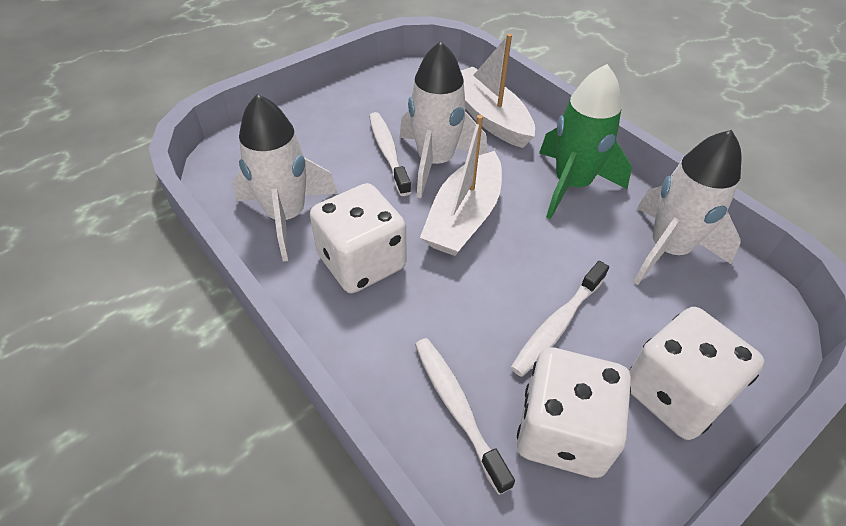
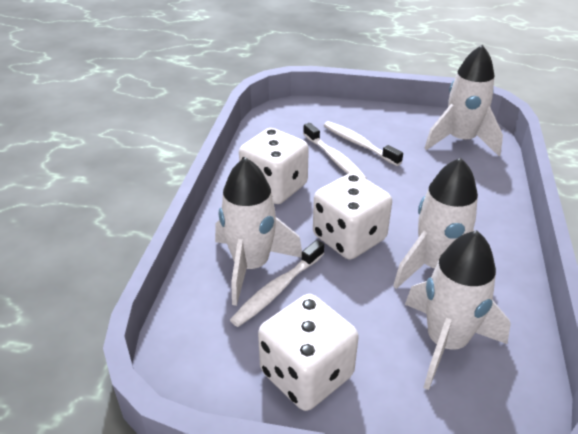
green rocket: 1 -> 0
white boat: 2 -> 0
white rocket: 3 -> 4

